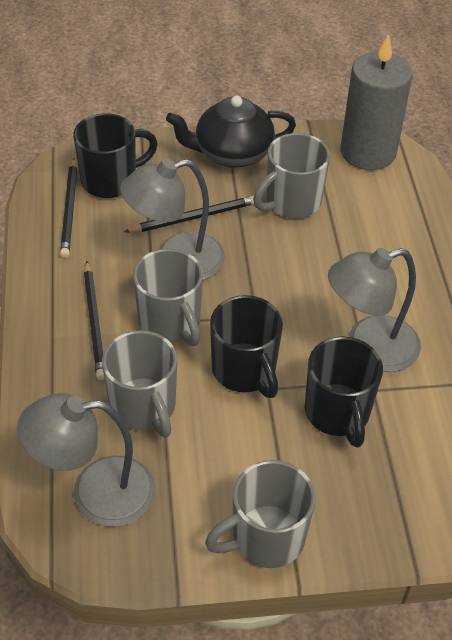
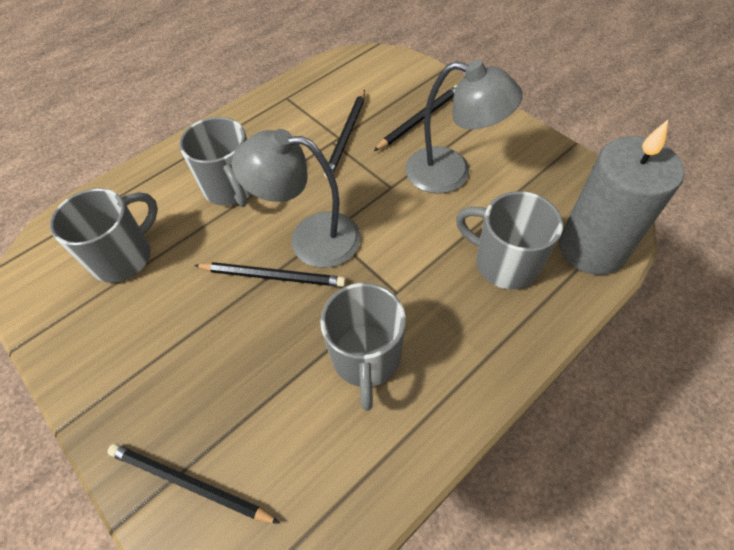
black mug: 3 -> 0
black pencil: 3 -> 4
black teapot: 1 -> 0
grey lamp: 3 -> 2

